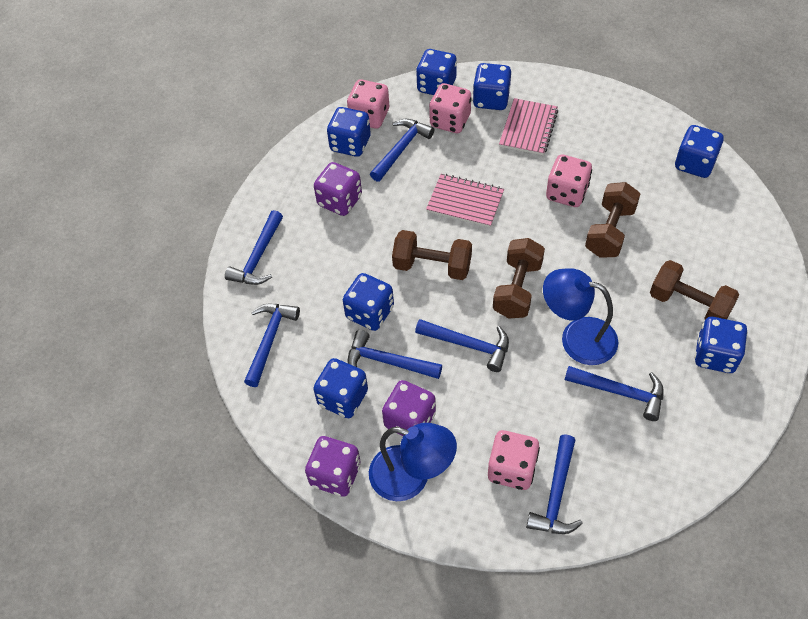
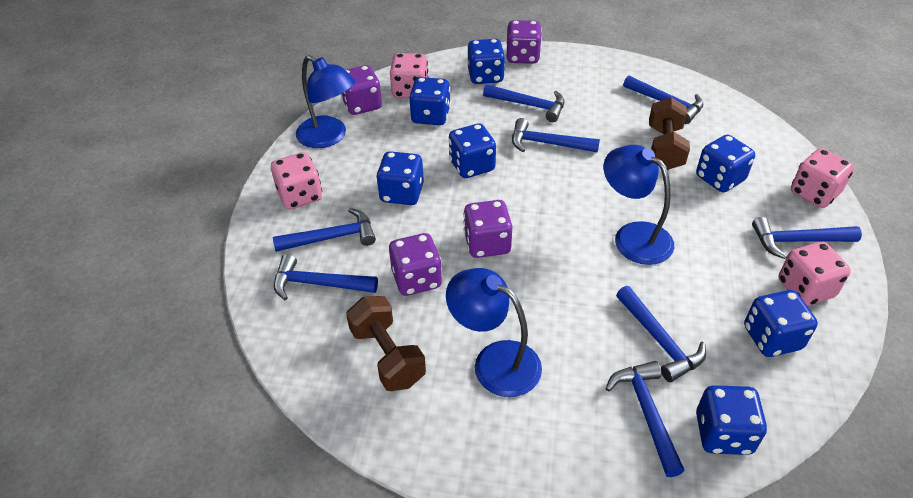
blue hammer: 7 -> 8
blue lamp: 2 -> 3
brown dumbbell: 4 -> 2
pink notebook: 2 -> 0
purple dice: 3 -> 4

